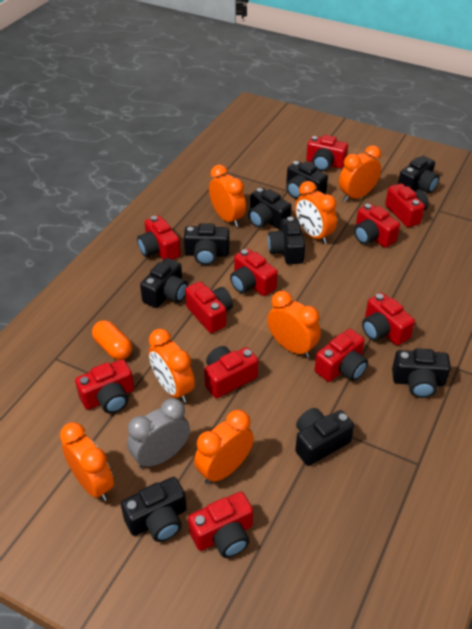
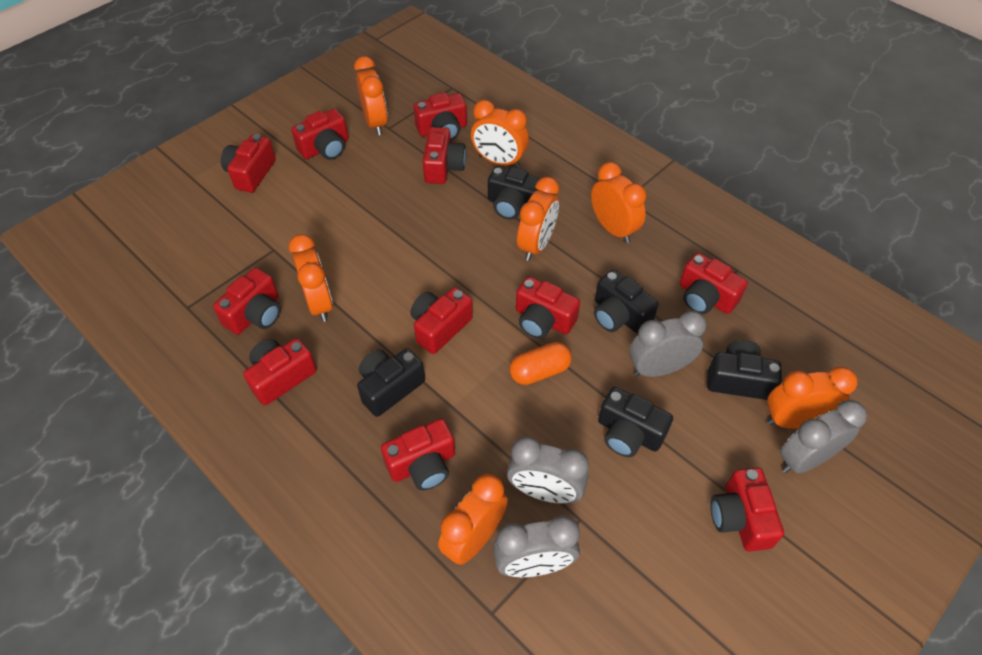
black camera: 9 -> 5
grey clock: 1 -> 4

